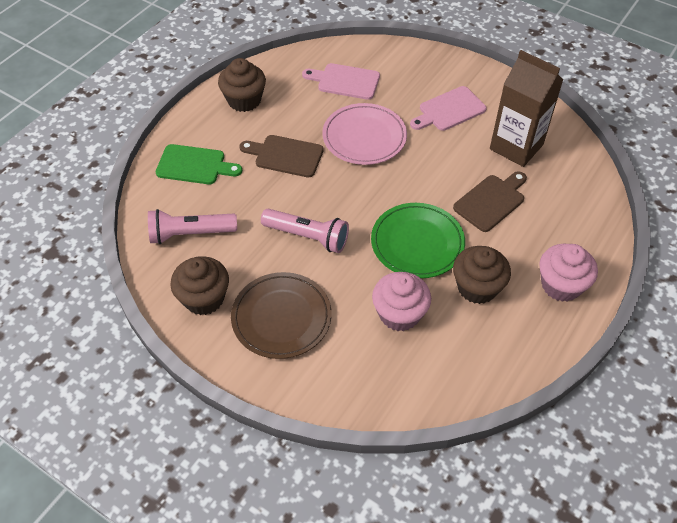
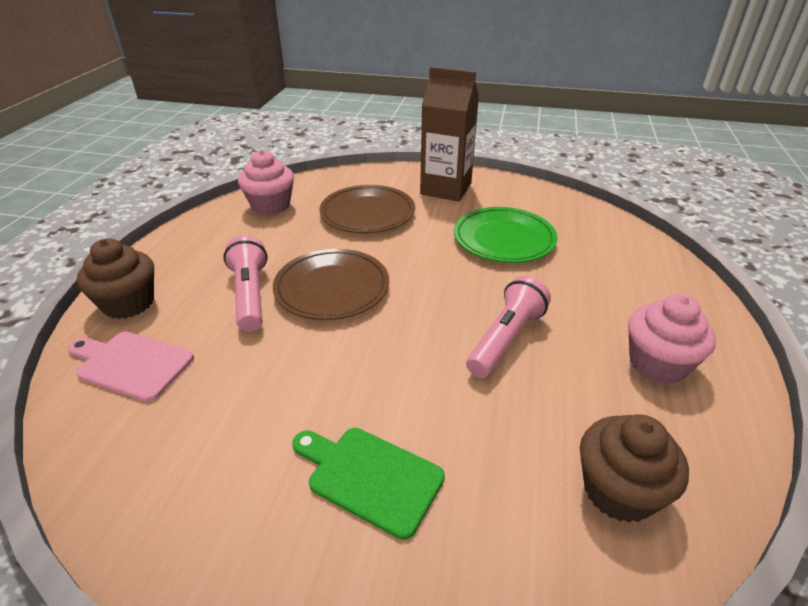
brown cupcake: 3 -> 2
brown cutting board: 2 -> 0
brown plate: 1 -> 2
pink cutting board: 2 -> 1
pink plate: 1 -> 0

